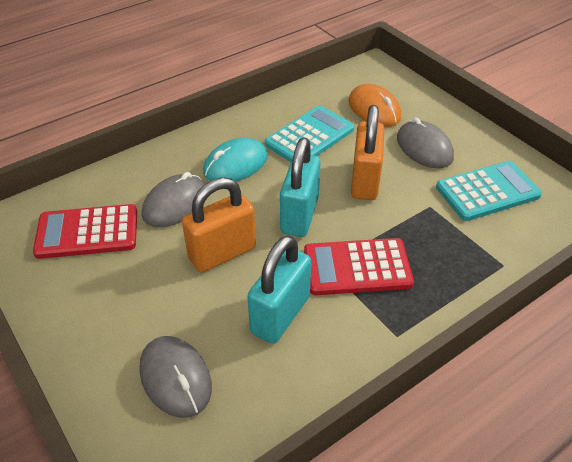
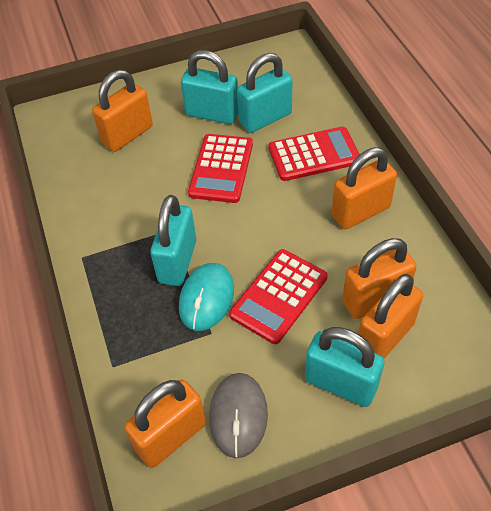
grey mouse: 3 -> 1
orange mouse: 1 -> 0
orange padlock: 2 -> 5
red calculator: 2 -> 3
turquoise calculator: 2 -> 0
turquoise padlock: 2 -> 4

